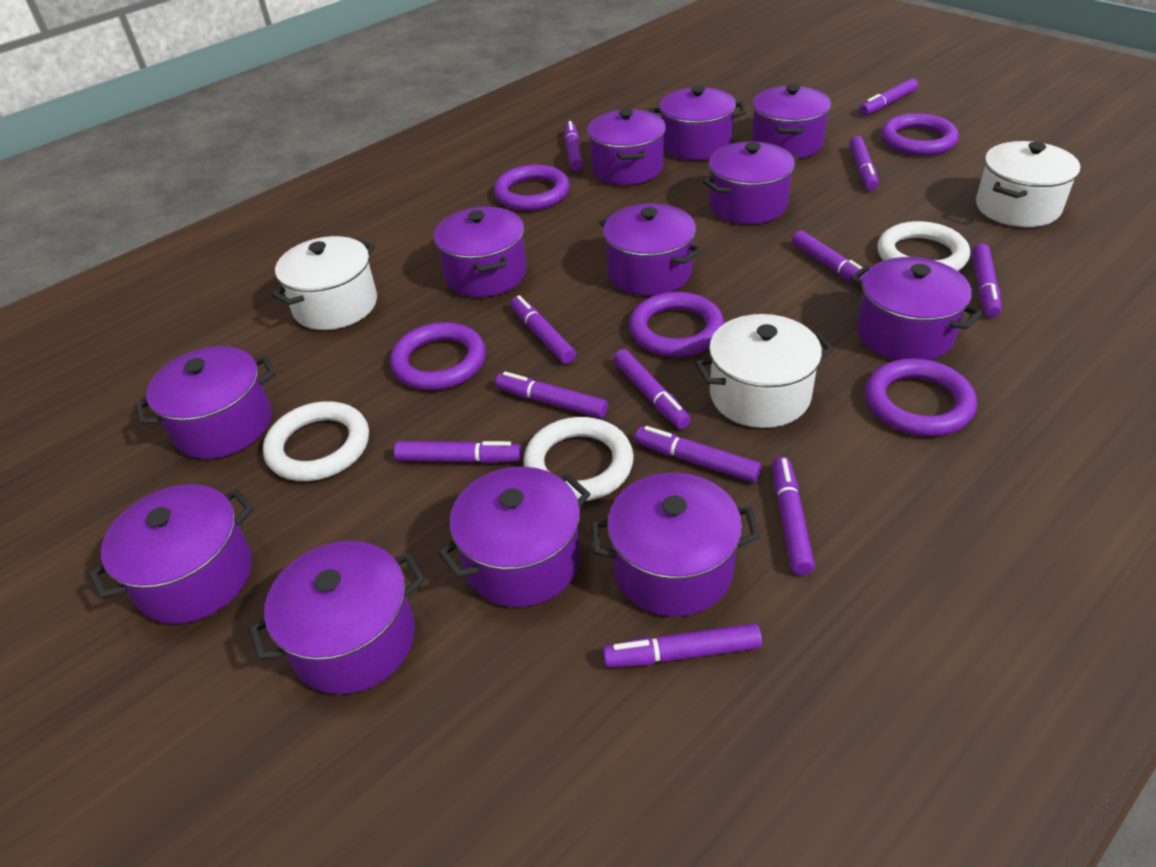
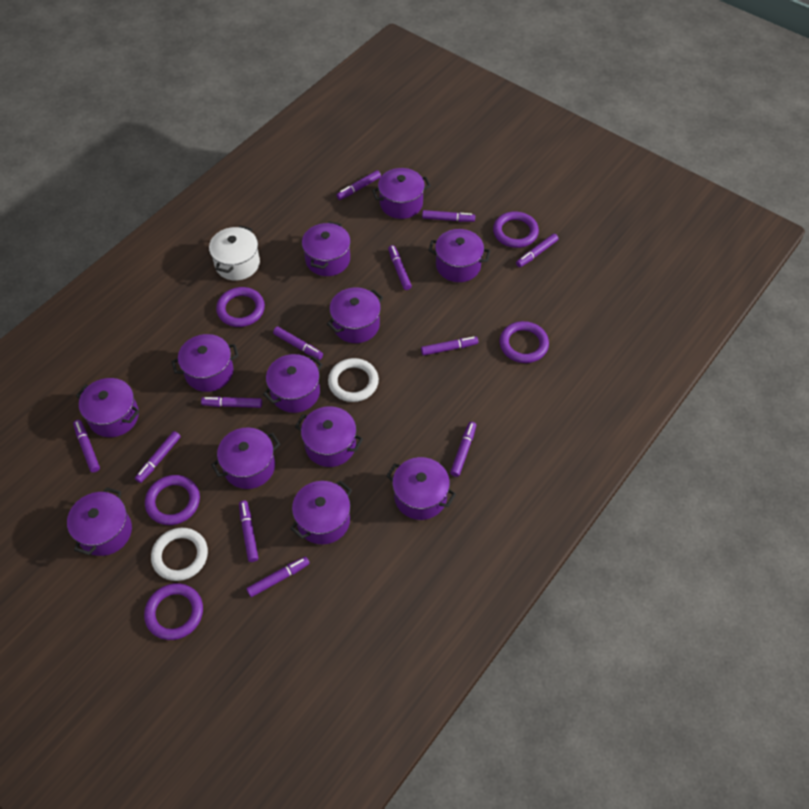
white pot: 3 -> 1
white ring: 3 -> 2

